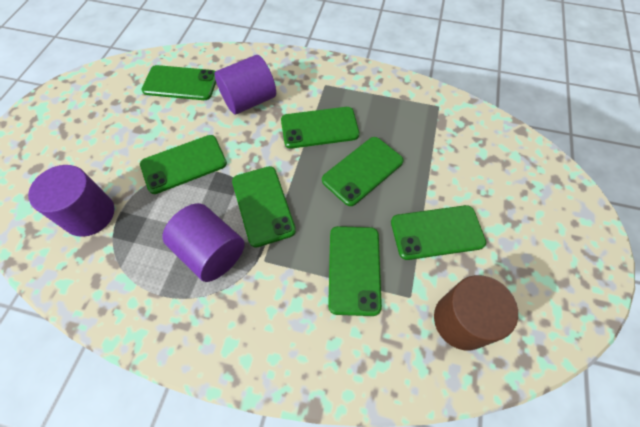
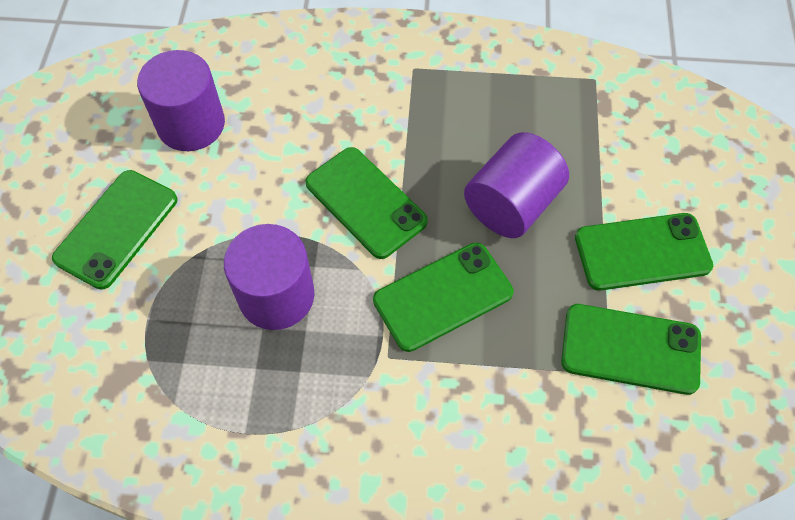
brown cylinder: 1 -> 0
green phone: 7 -> 5

